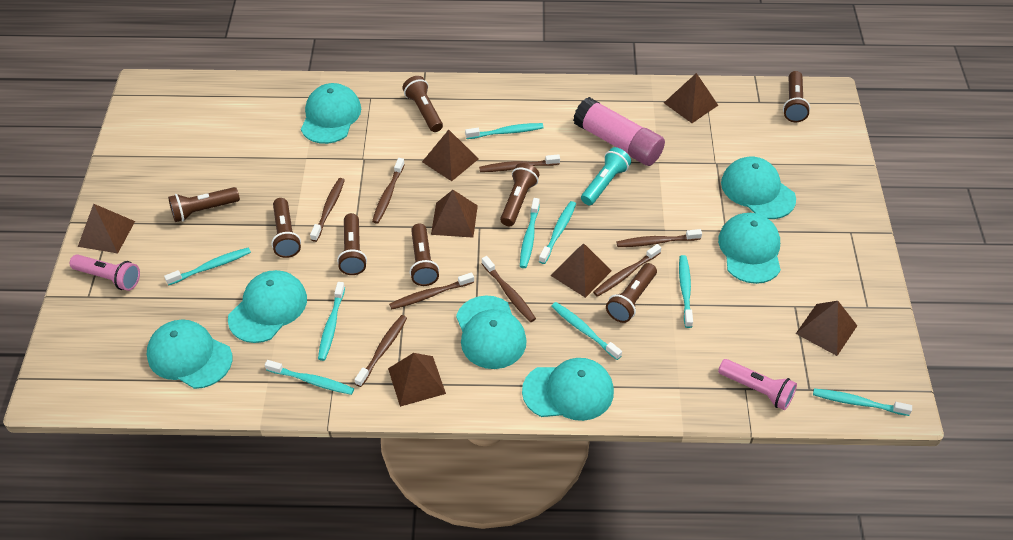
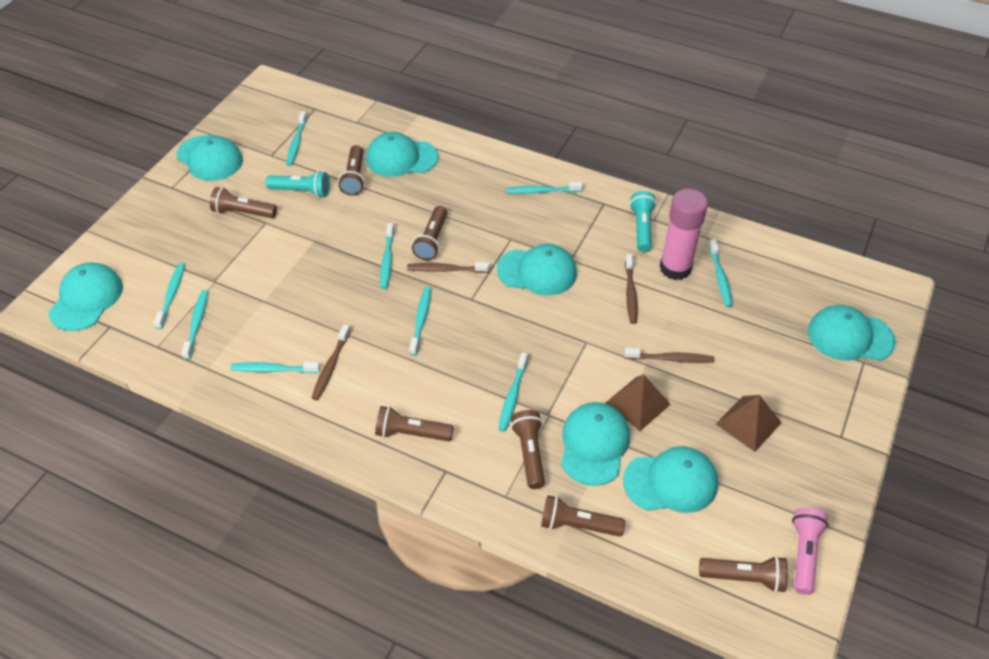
brown flashlight: 8 -> 7
brown pyramid: 7 -> 2
brown toothbrush: 8 -> 4
pink flashlight: 2 -> 1
turquoise flashlight: 1 -> 2

